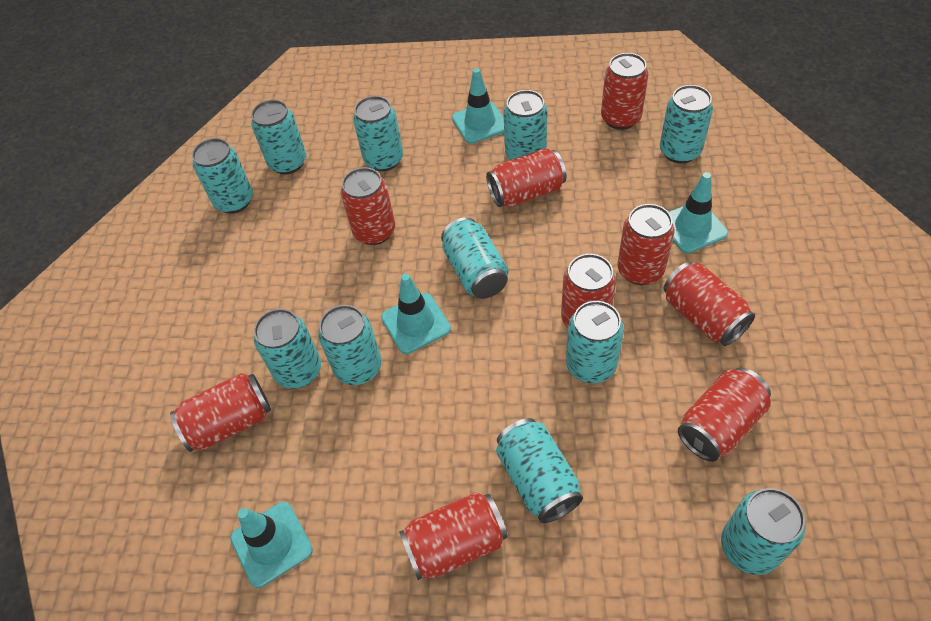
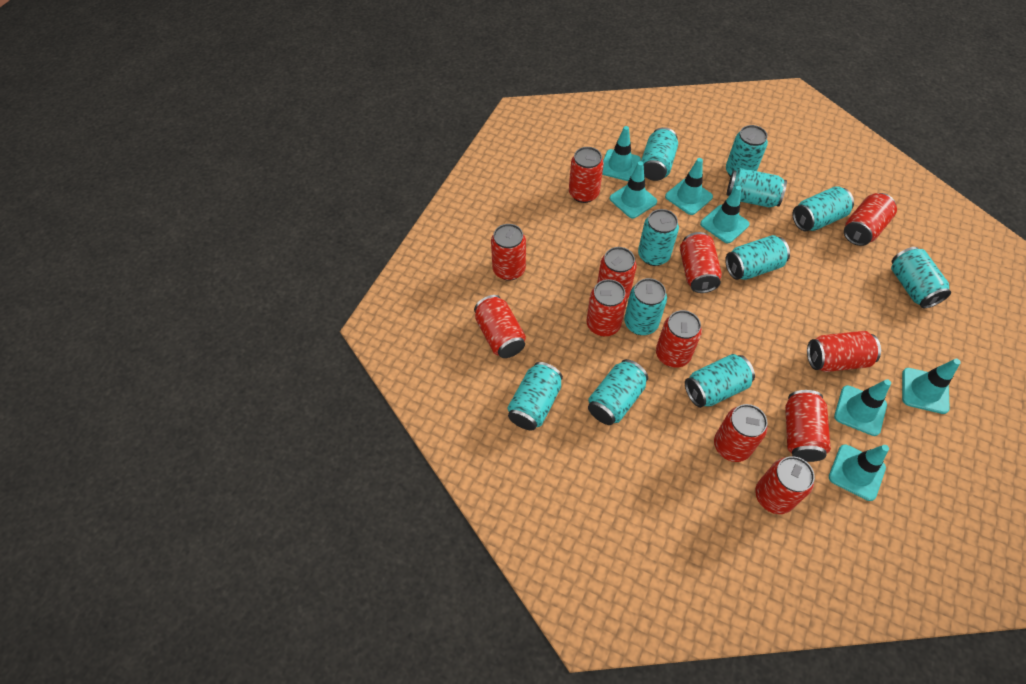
red can: 9 -> 12
turquoise traffic cone: 4 -> 7

